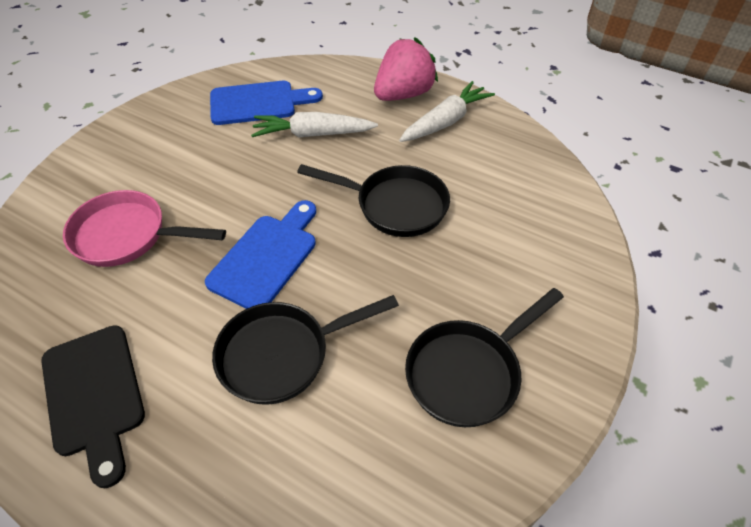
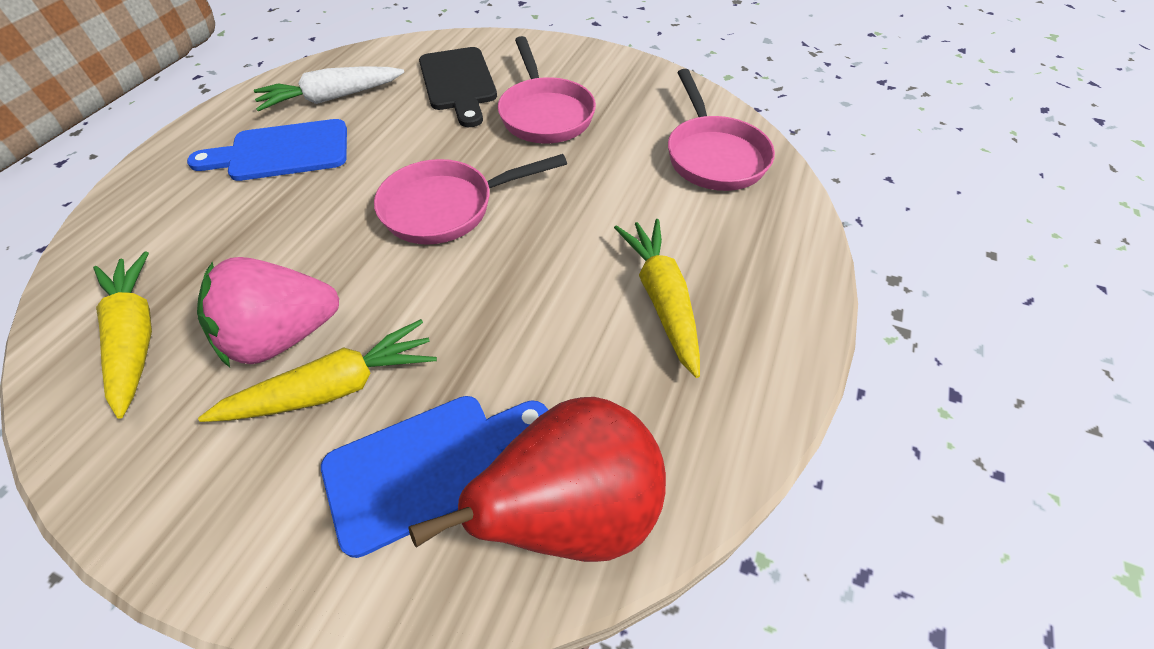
black pan: 3 -> 0
pink pan: 1 -> 3
red pear: 0 -> 1
white carrot: 2 -> 1
yellow carrot: 0 -> 3

